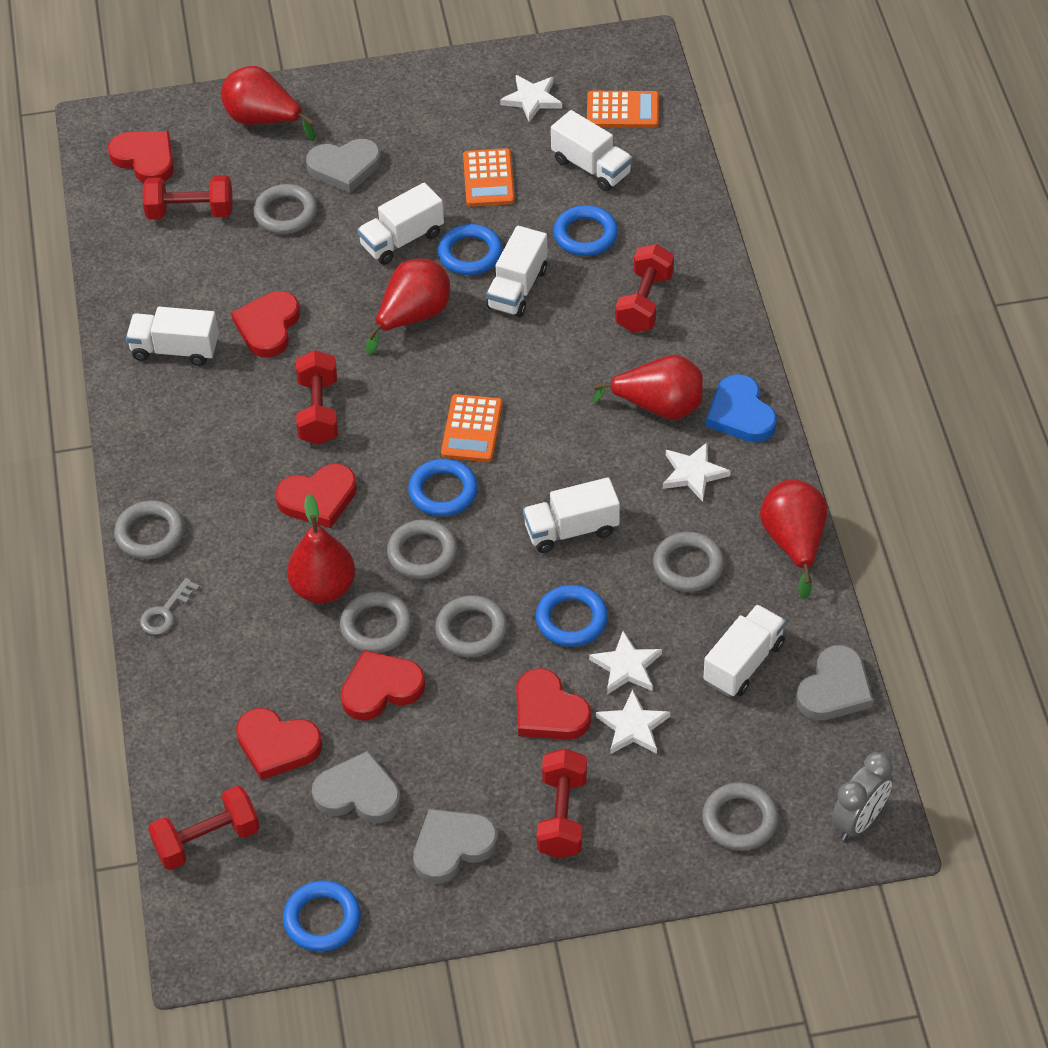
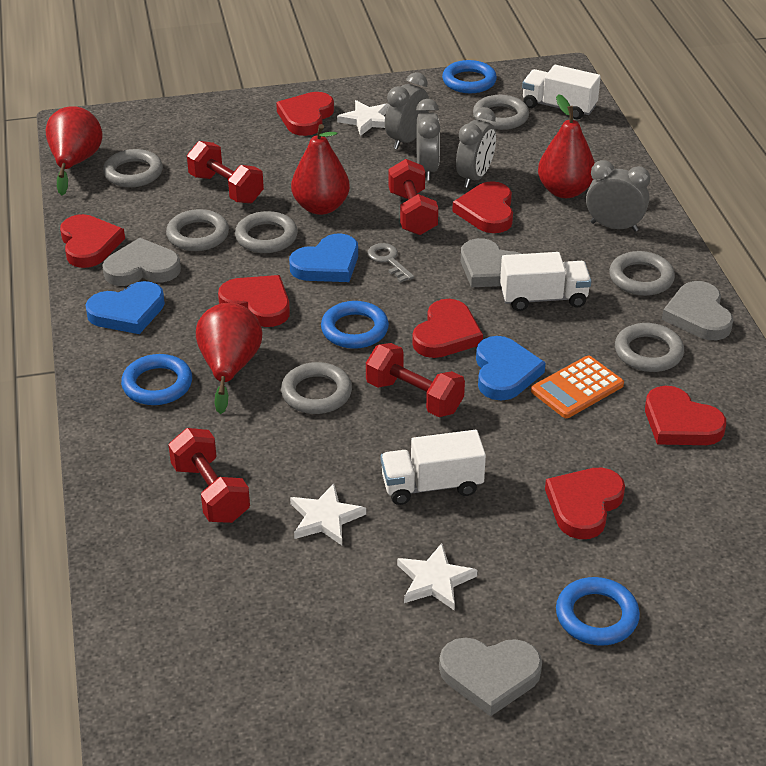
blue heart: 1 -> 3
blue ring: 5 -> 4
grey clock: 1 -> 4
orange calculator: 3 -> 1
red dumbbell: 5 -> 4
red heart: 6 -> 7
red pear: 5 -> 4
white star: 4 -> 3
white truck: 6 -> 3

